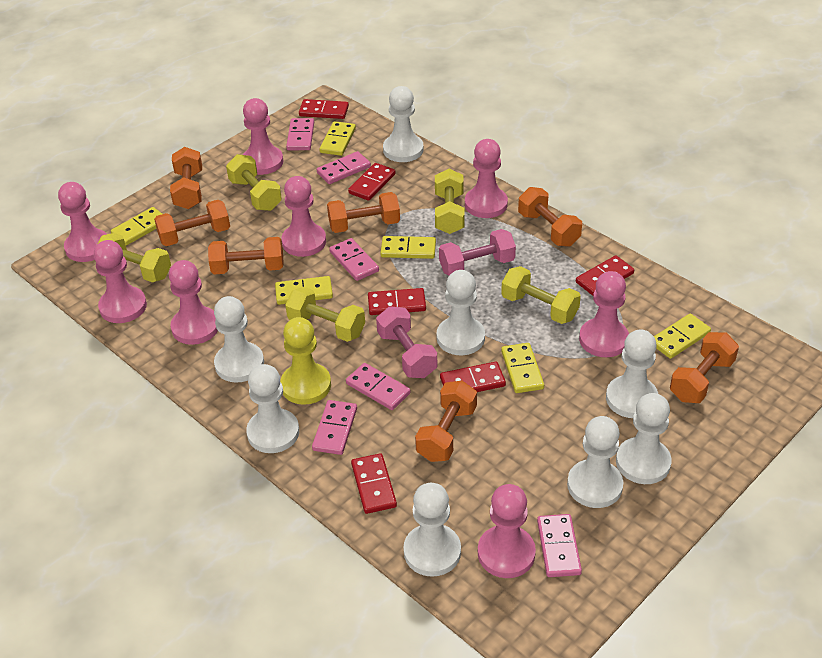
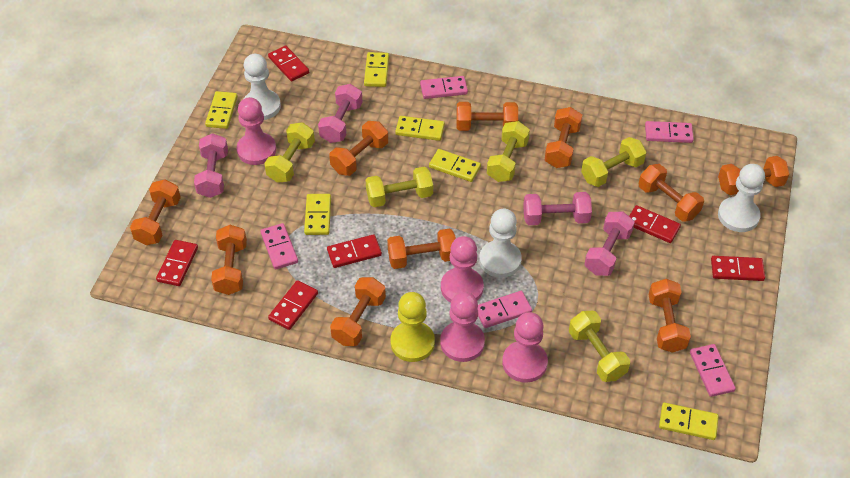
orange dumbbell: 7 -> 10
pink domino: 6 -> 5
pink dumbbell: 2 -> 4
pink pawn: 8 -> 4
white pawn: 8 -> 3

